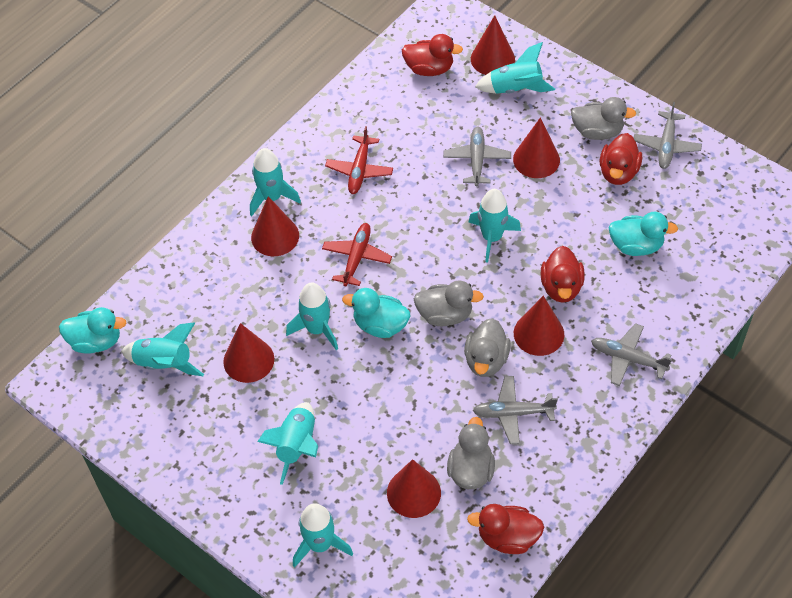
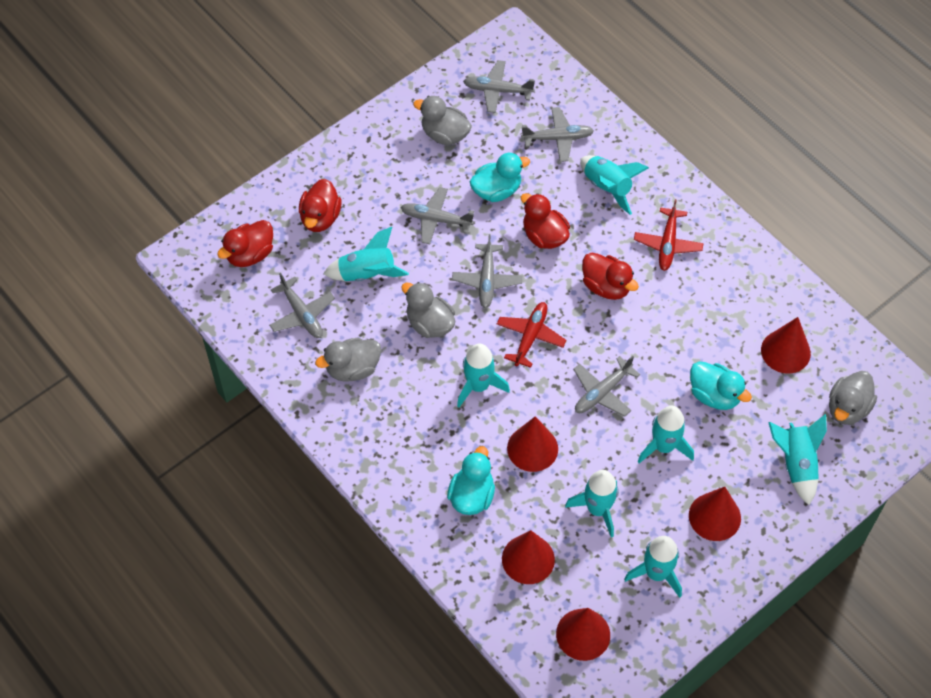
grey plane: 4 -> 6
red cone: 6 -> 5

